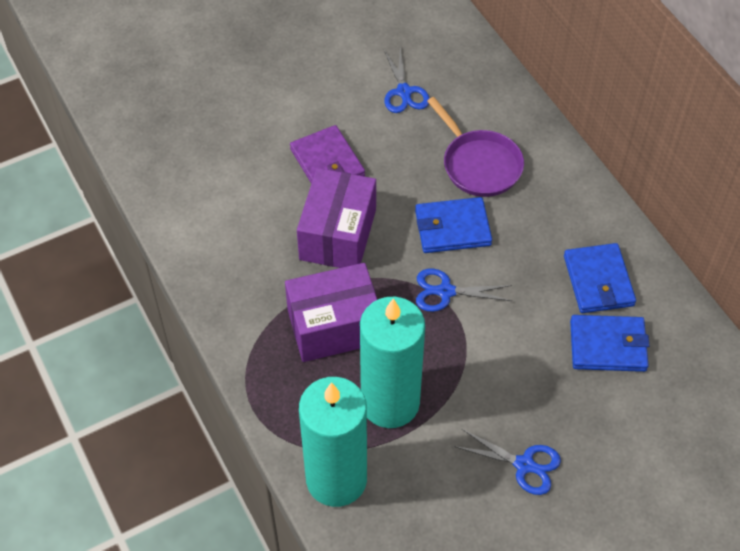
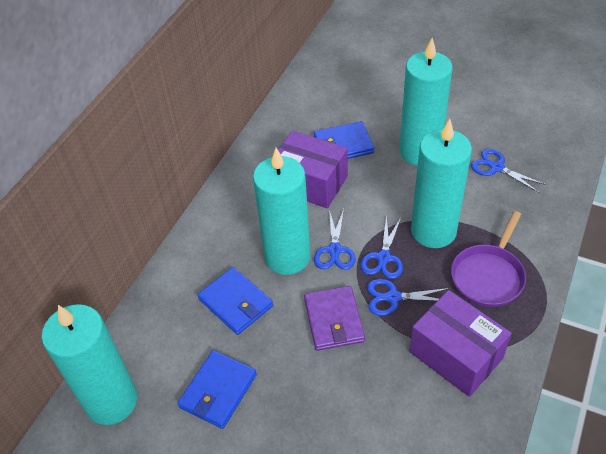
blue scissors: 3 -> 4
turquoise candle: 2 -> 4

